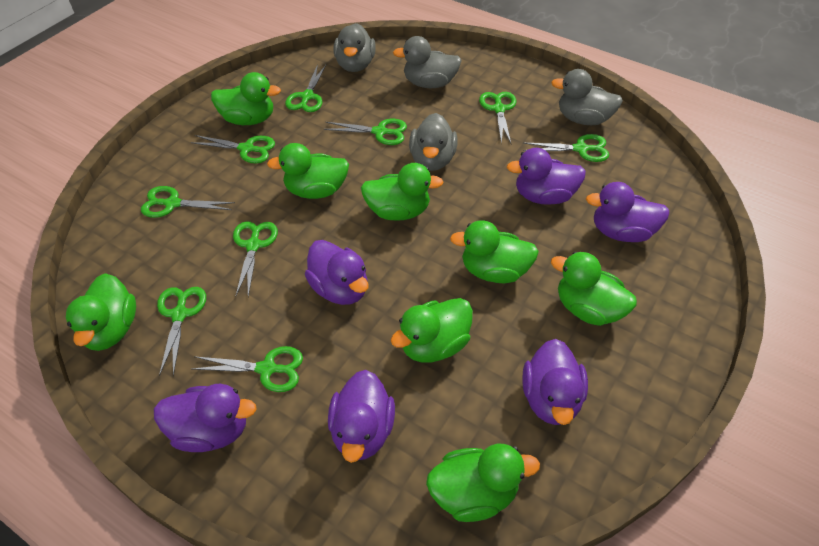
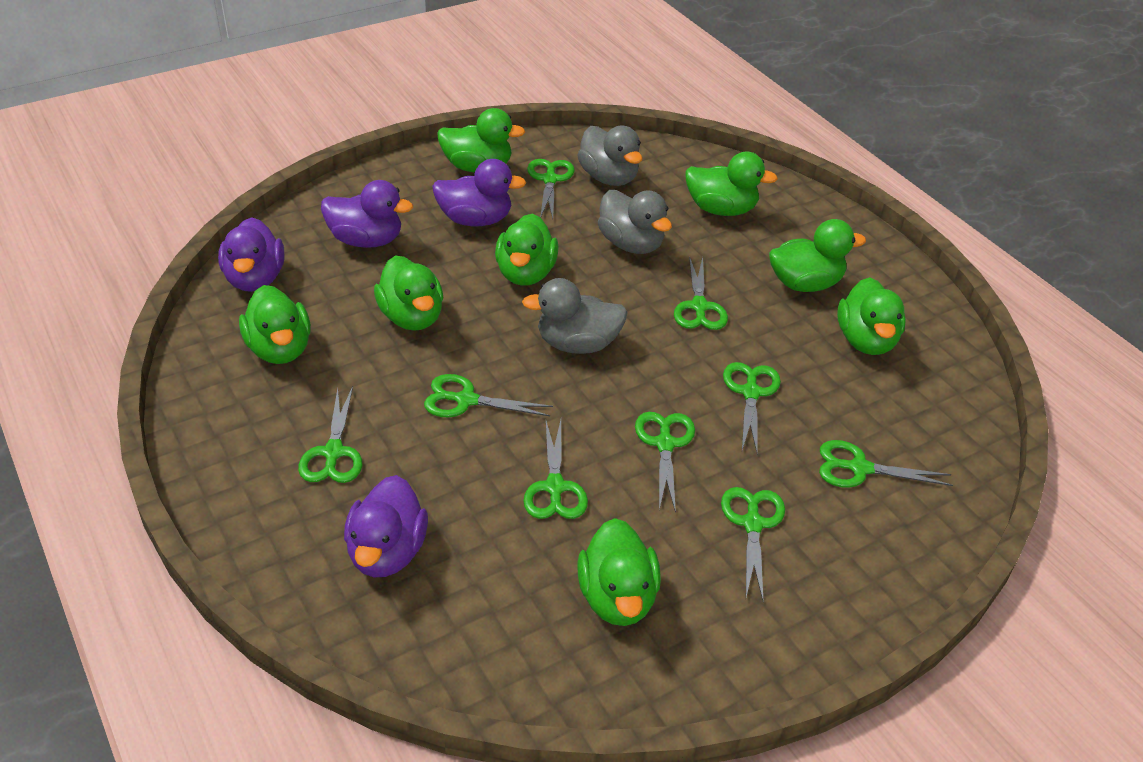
grey duck: 4 -> 3
purple duck: 6 -> 4

